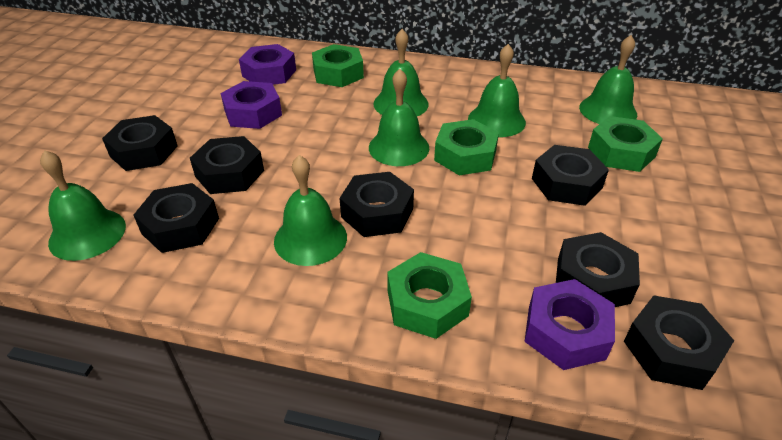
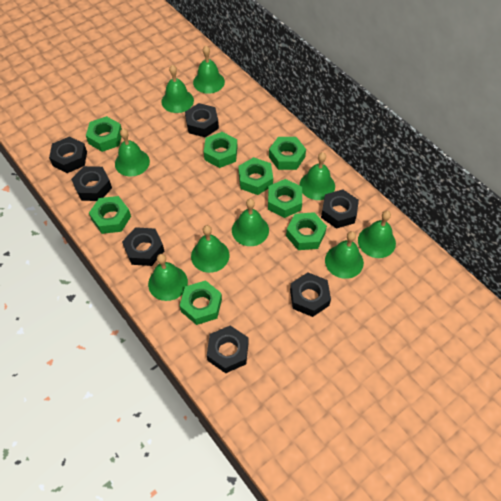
green bell: 6 -> 9
green nut: 4 -> 8
purple nut: 3 -> 0

